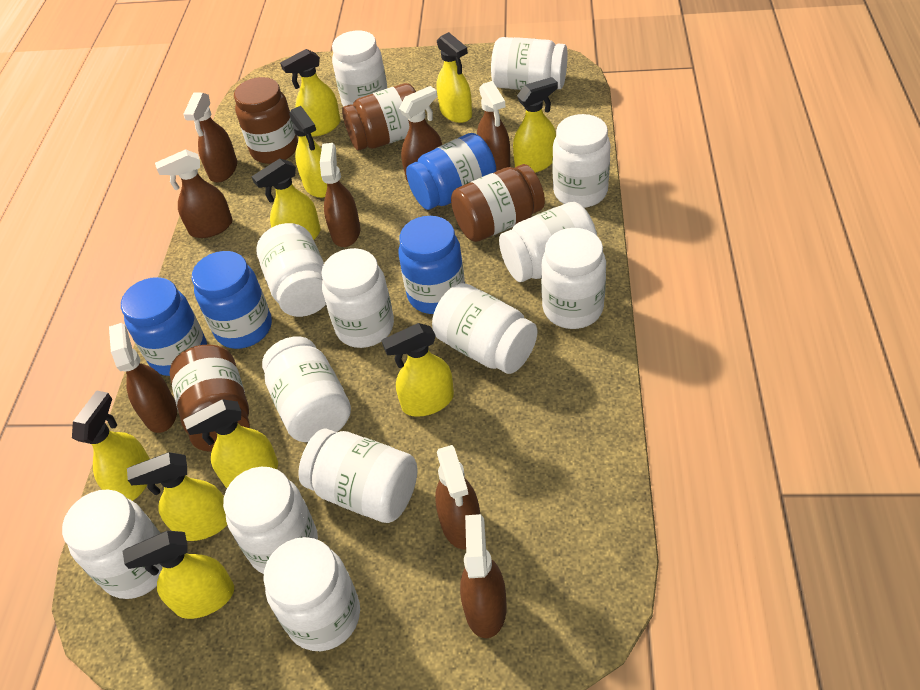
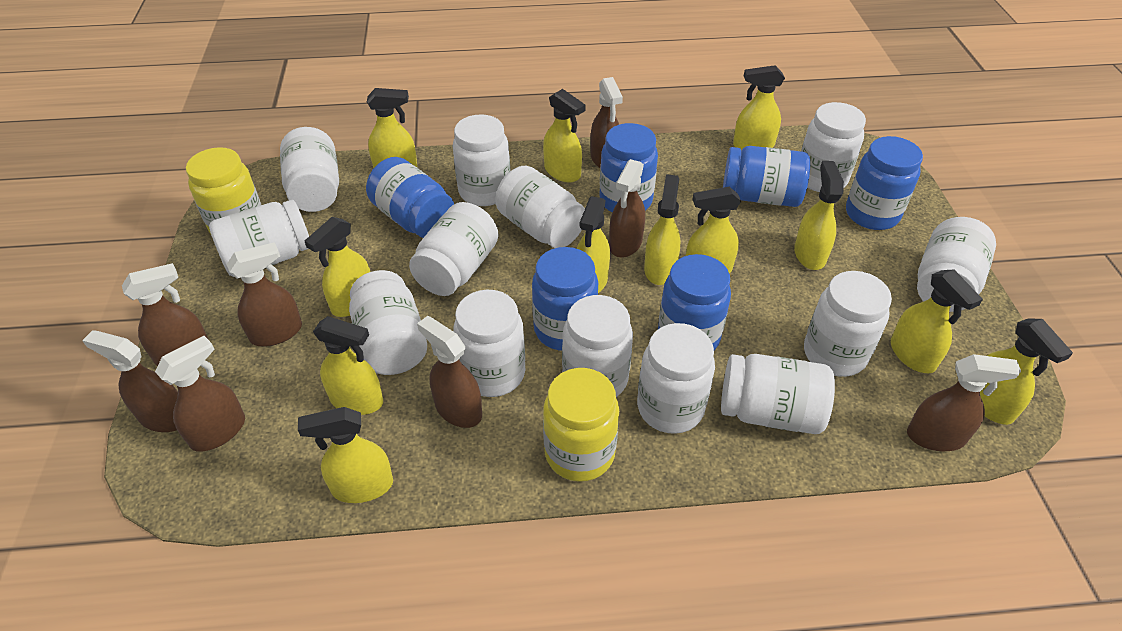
blue jar: 4 -> 6
brown jar: 4 -> 0
yellow jar: 0 -> 2
yellow spray bottle: 10 -> 12

